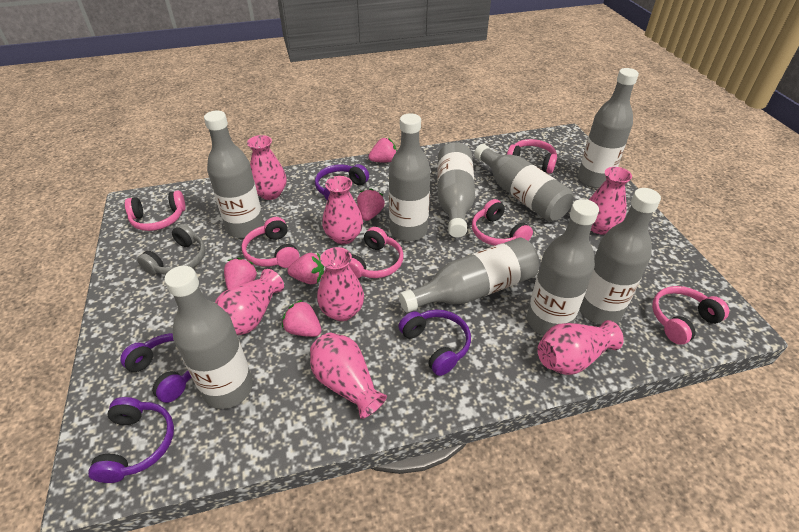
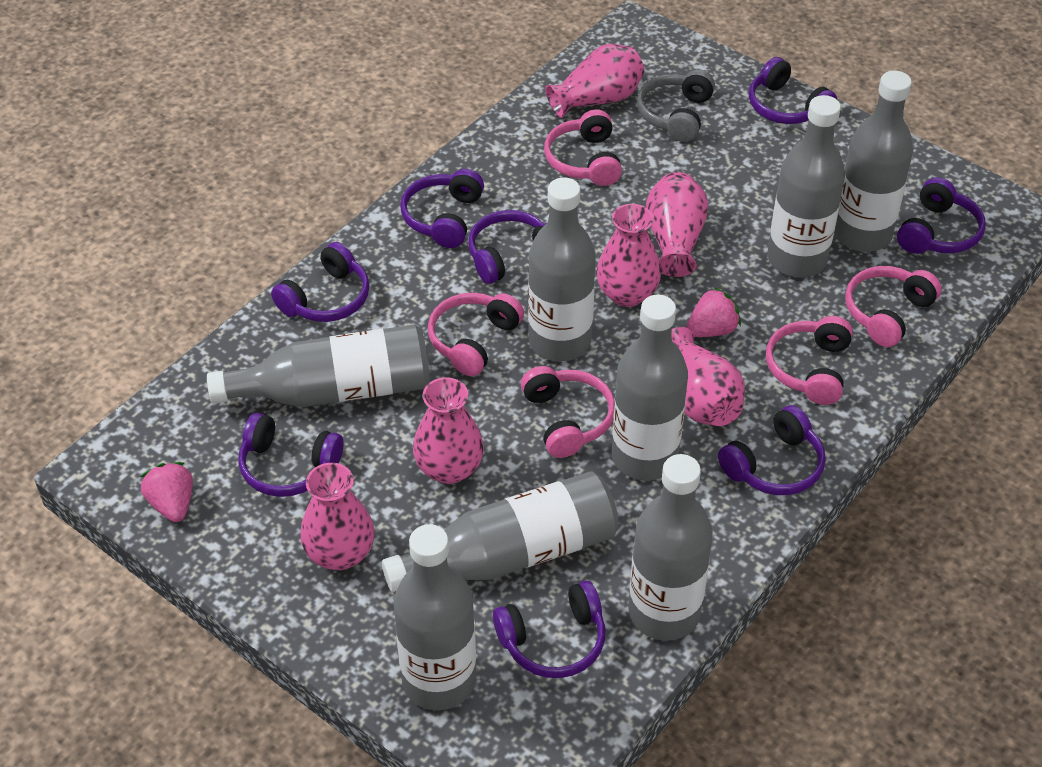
grey bottle: 9 -> 8
pink headphones: 6 -> 5
pink strawberry: 5 -> 2
pink vase: 7 -> 6
purple headphones: 4 -> 8

